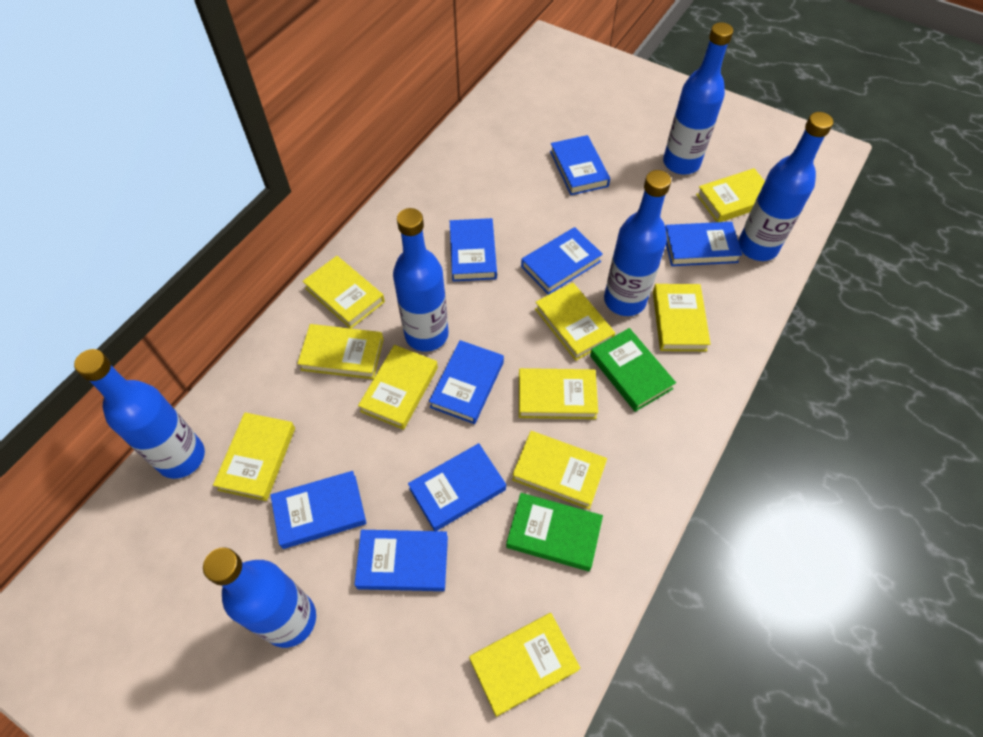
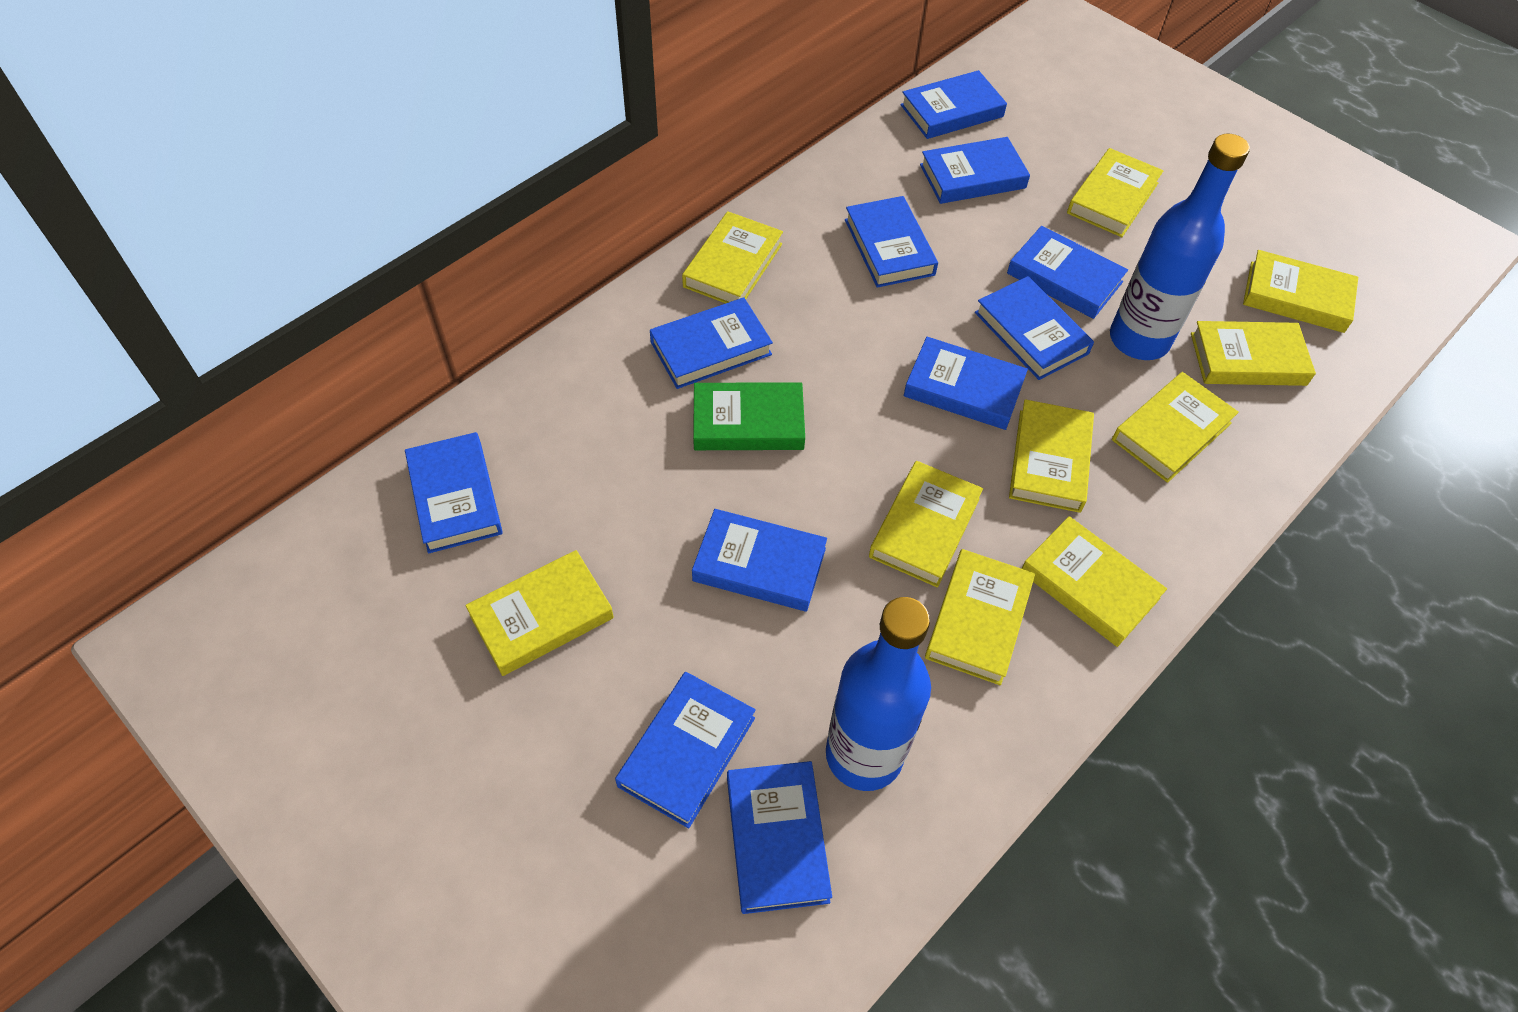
blue book: 8 -> 11
blue bottle: 6 -> 2
green book: 2 -> 1

